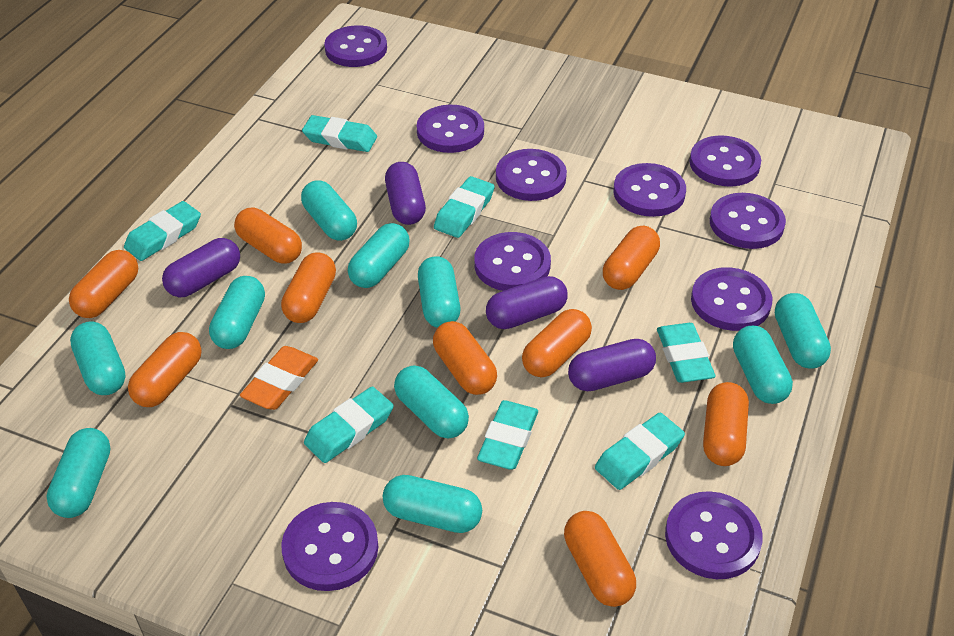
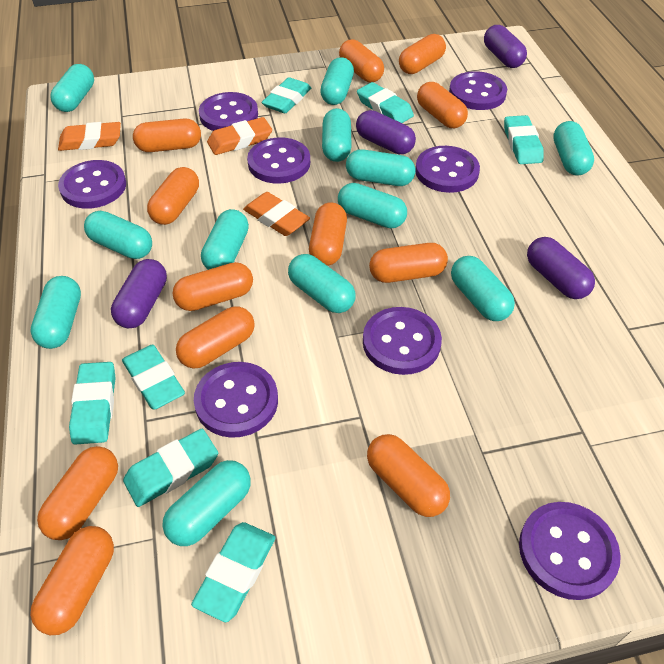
orange capsule: 9 -> 12
orange eraser: 1 -> 3
purple button: 10 -> 8
turquoise capsule: 10 -> 12

